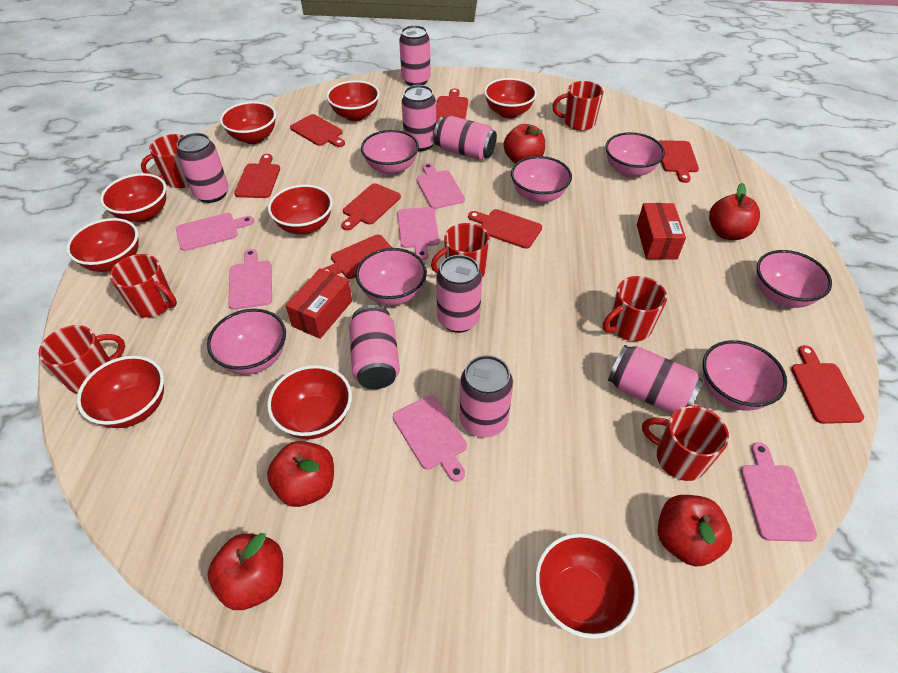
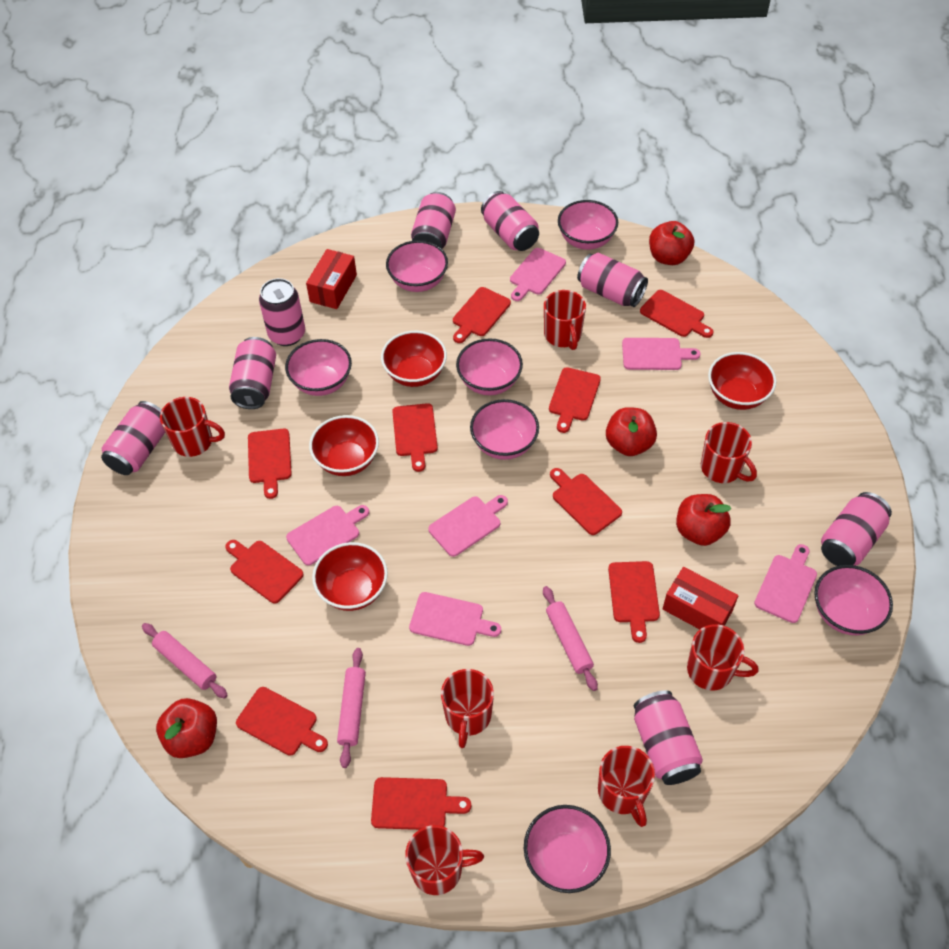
pink rolling pin: 0 -> 3
red apple: 5 -> 4
red bowl: 9 -> 4
red cutting board: 8 -> 10

